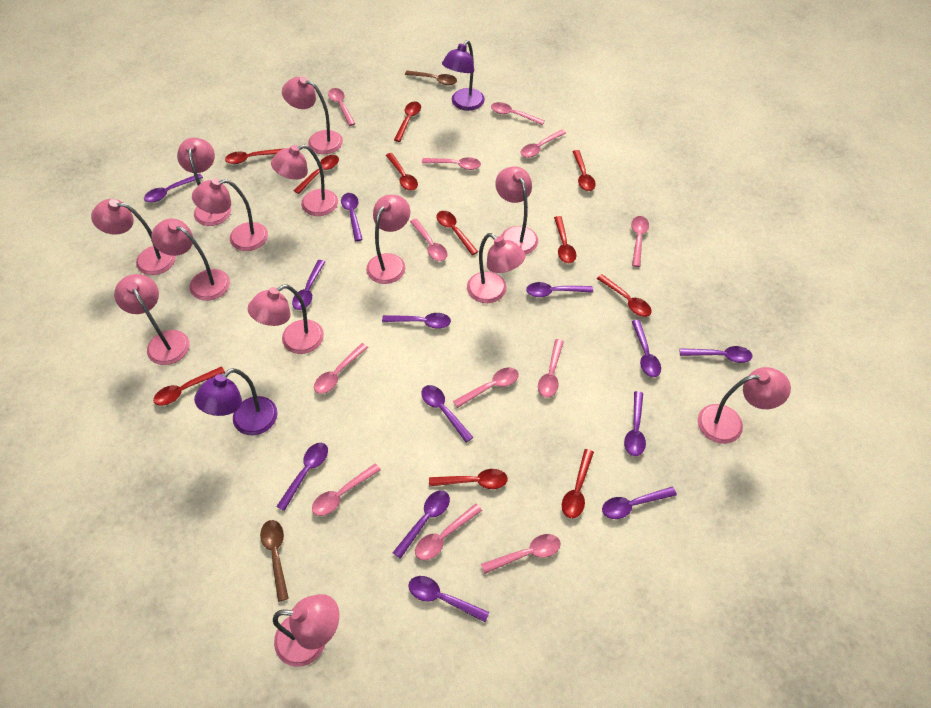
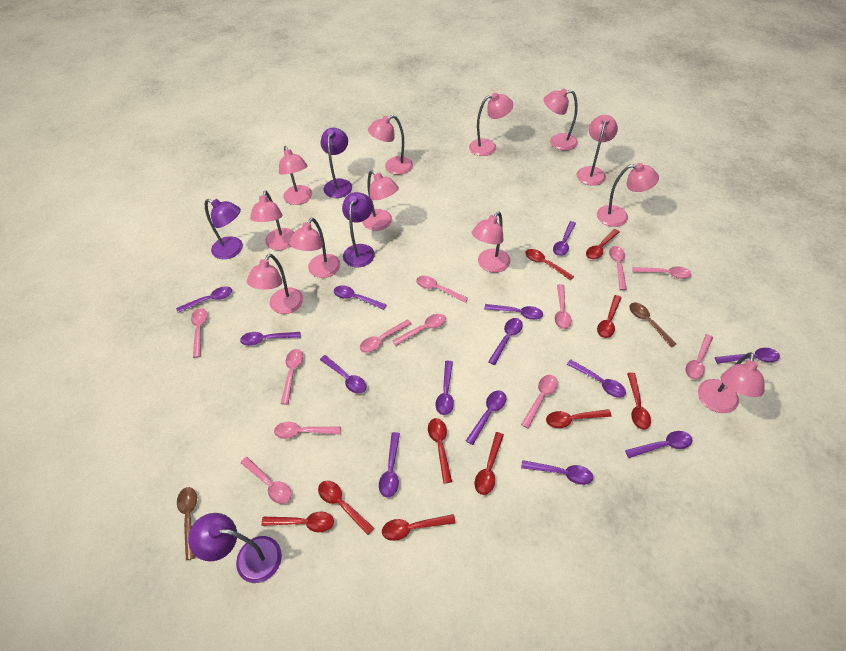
pink lamp: 13 -> 12
purple lamp: 2 -> 4
purple spoon: 13 -> 14
red spoon: 11 -> 10

